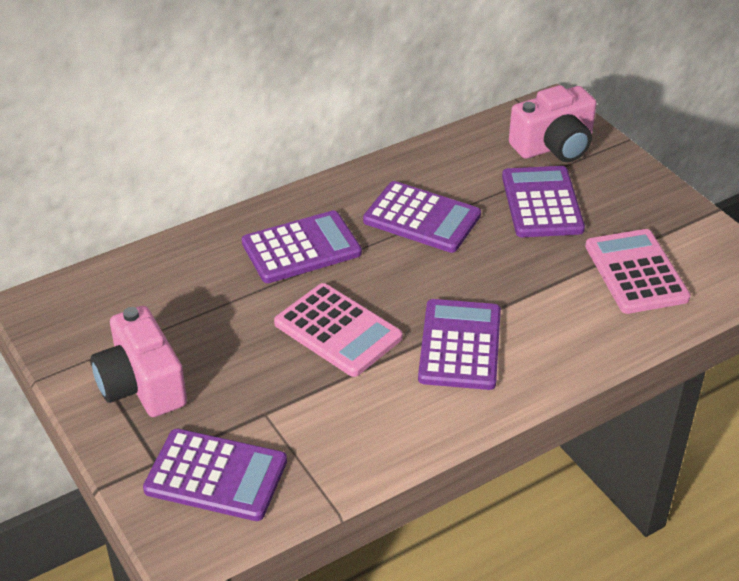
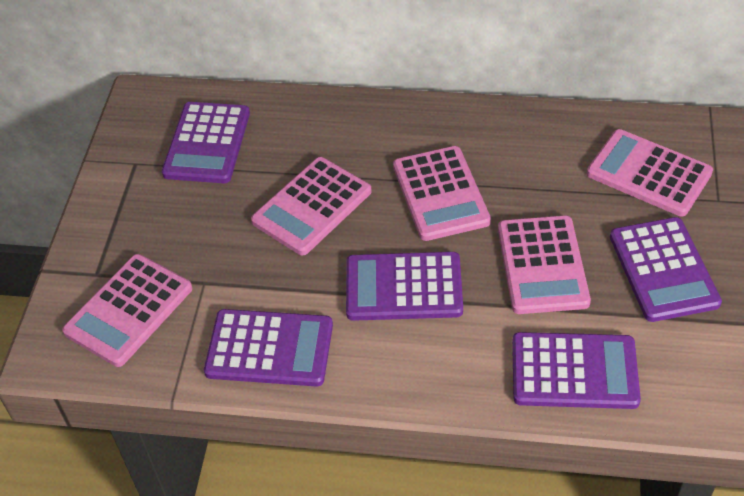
pink calculator: 2 -> 5
pink camera: 2 -> 0

